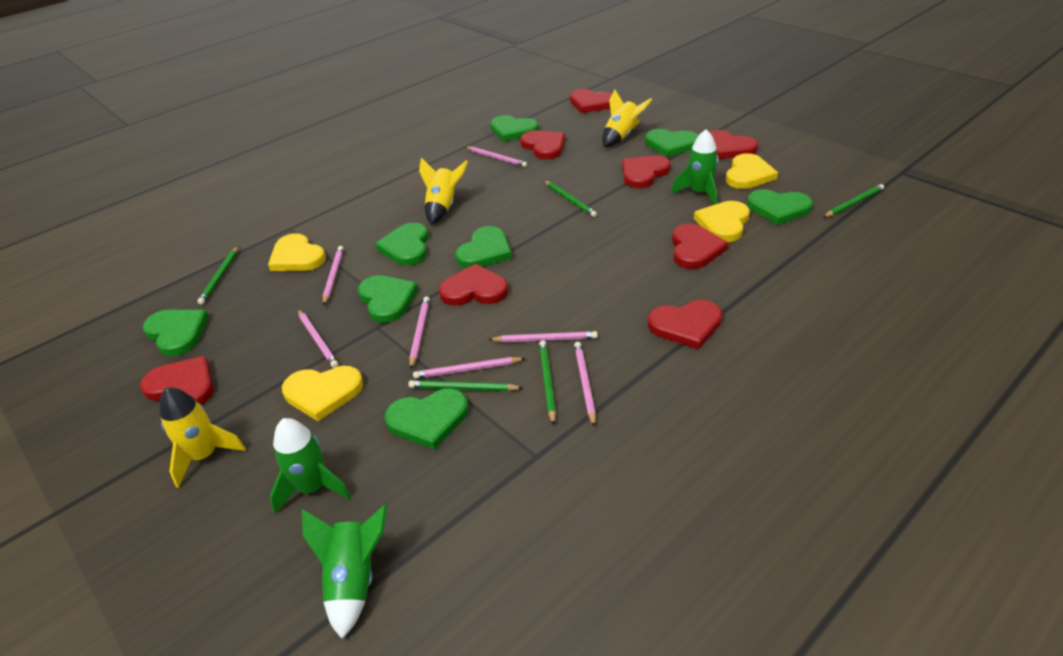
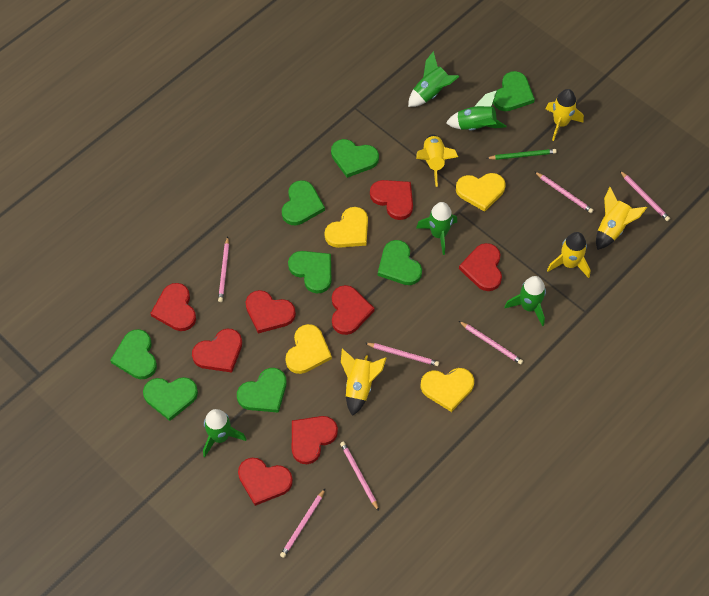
green pencil: 5 -> 1
green rocket: 3 -> 5
yellow rocket: 3 -> 5

